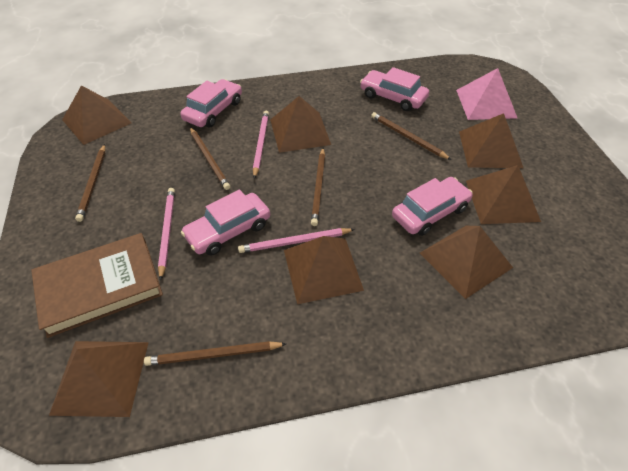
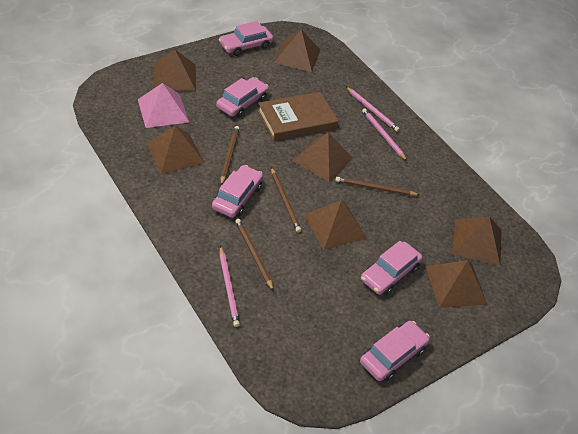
brown pencil: 5 -> 4
pink car: 4 -> 5

